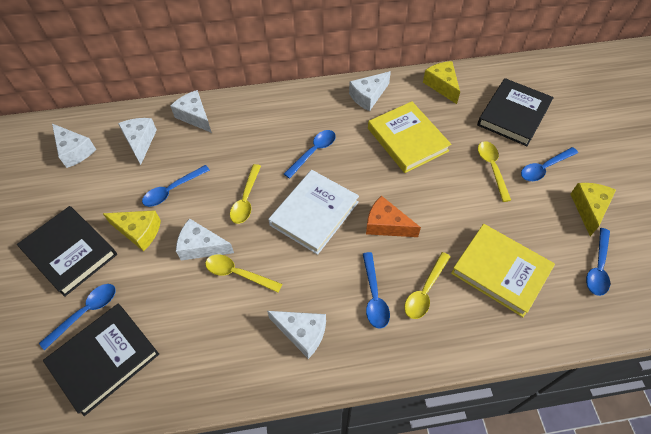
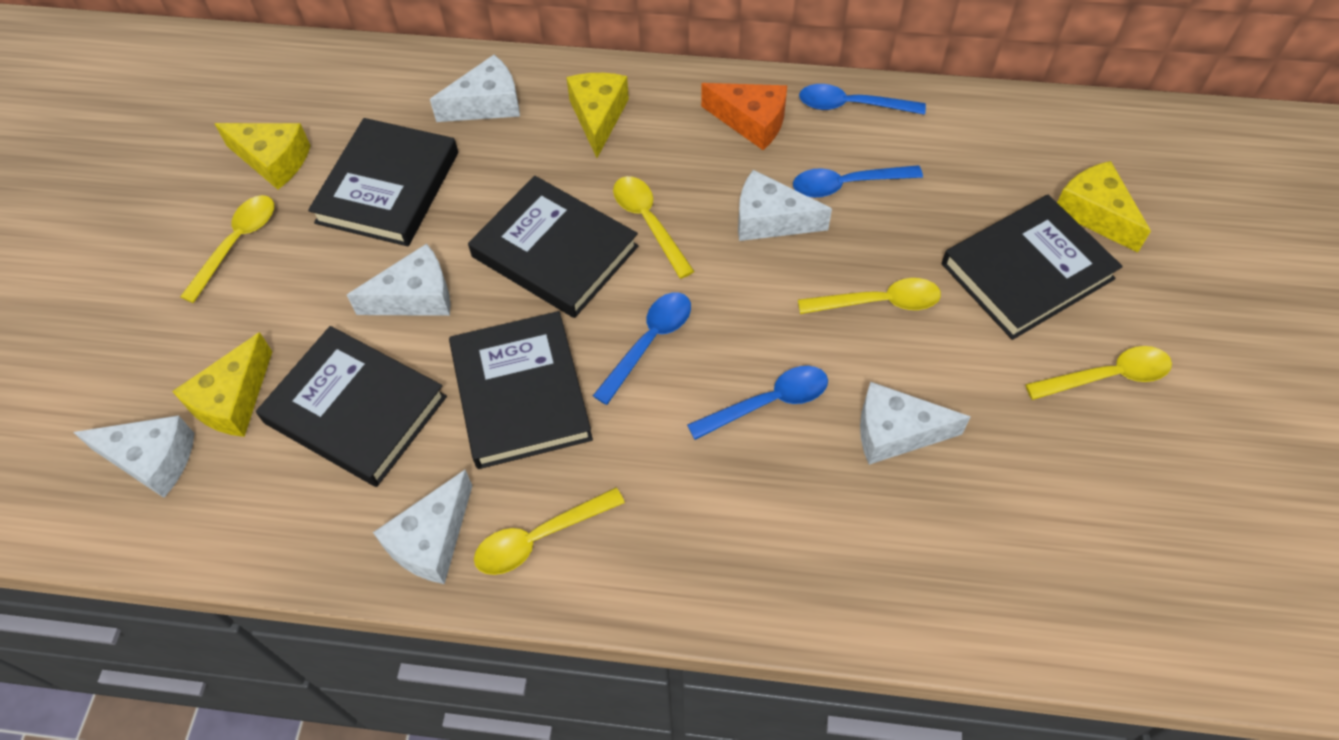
black book: 3 -> 5
blue spoon: 6 -> 4
white book: 1 -> 0
yellow book: 2 -> 0
yellow cheese: 3 -> 4
yellow spoon: 4 -> 5

